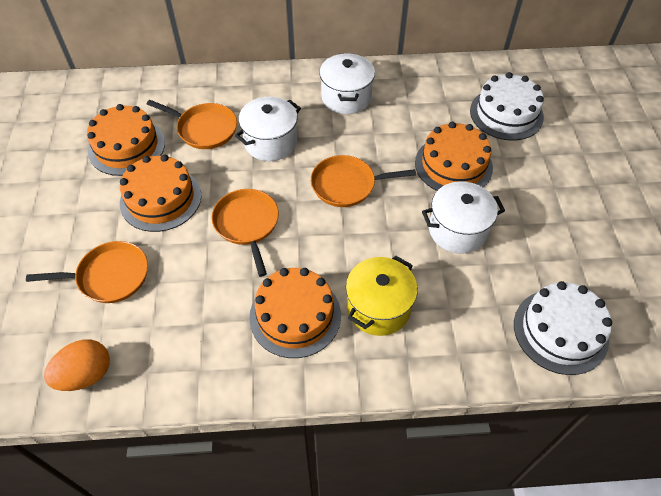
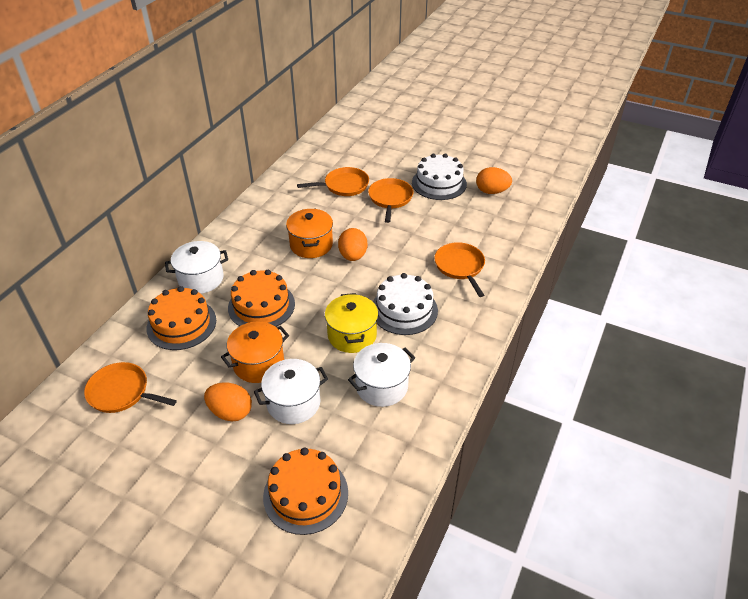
orange cake: 4 -> 3
orange egg: 1 -> 3
orange pot: 0 -> 2

